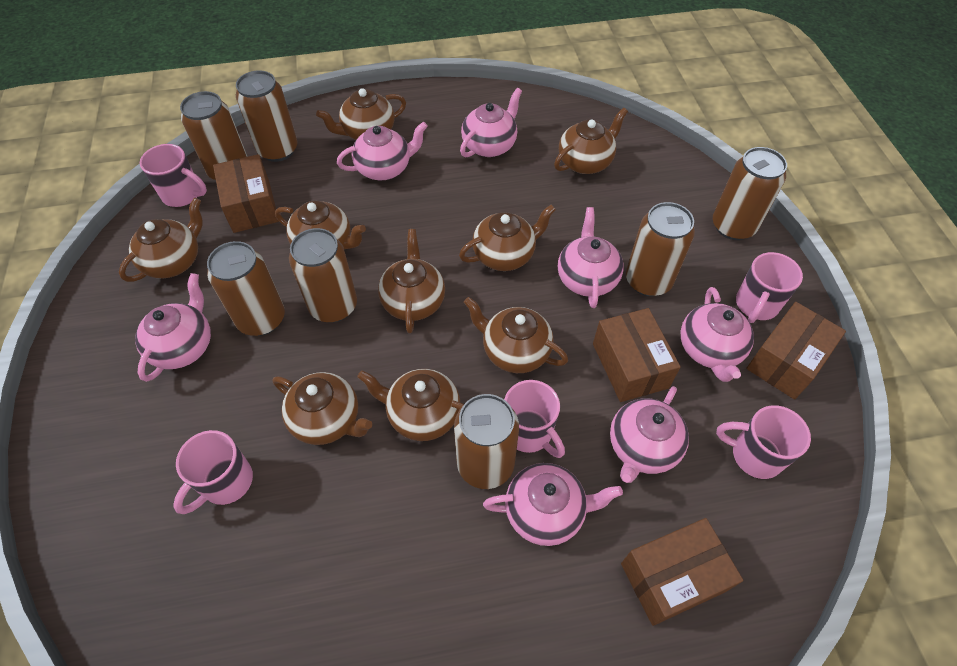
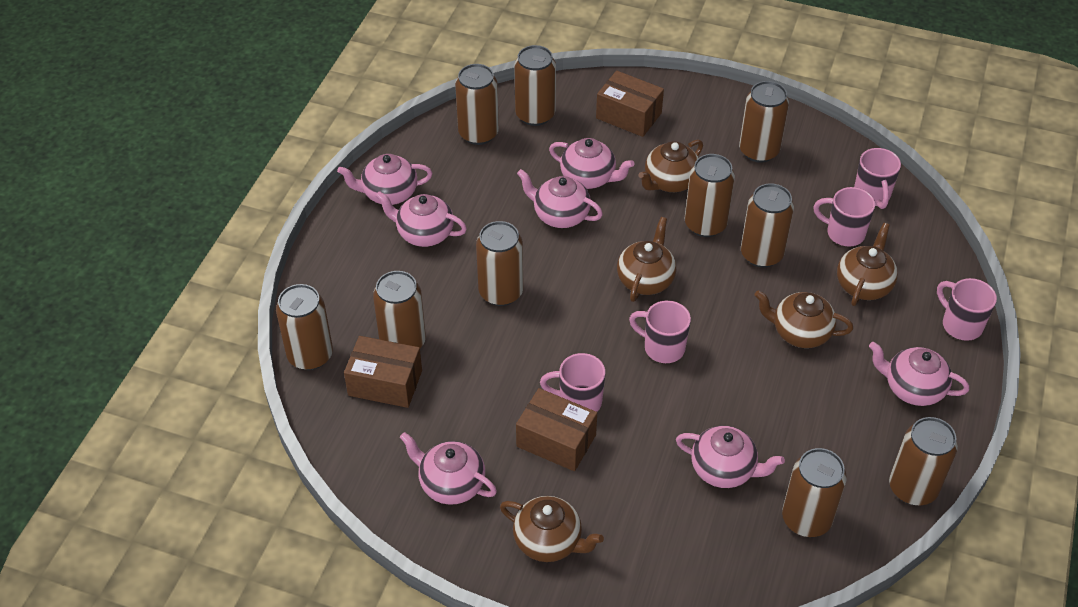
brown box: 4 -> 3
brown can: 7 -> 10
brown teapot: 9 -> 5

